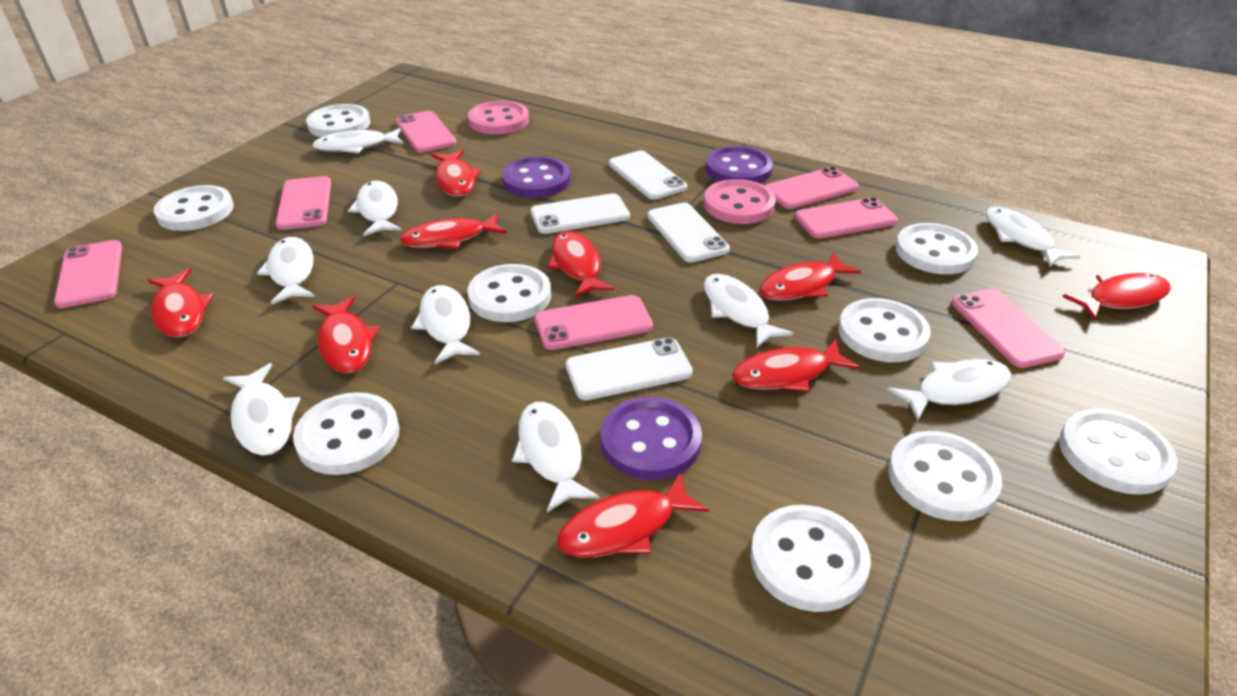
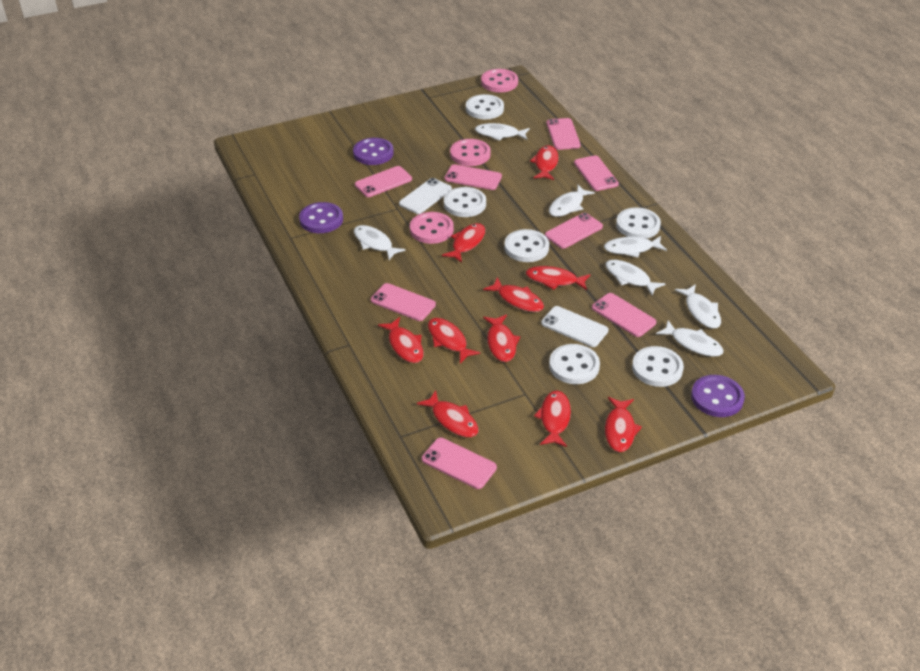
pink button: 2 -> 3
pink phone: 7 -> 8
red fish: 9 -> 10
white button: 9 -> 6
white fish: 9 -> 7
white phone: 4 -> 2

